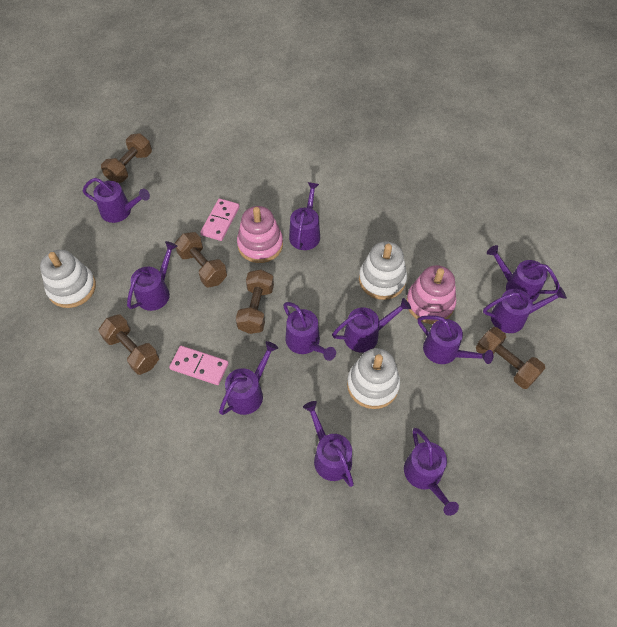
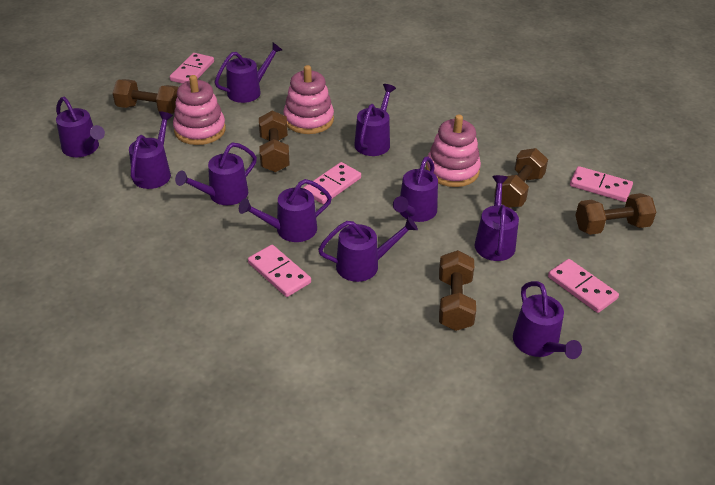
pink domino: 2 -> 5
pink stacking toy: 2 -> 3
purple watering can: 11 -> 10
white stacking toy: 3 -> 0

